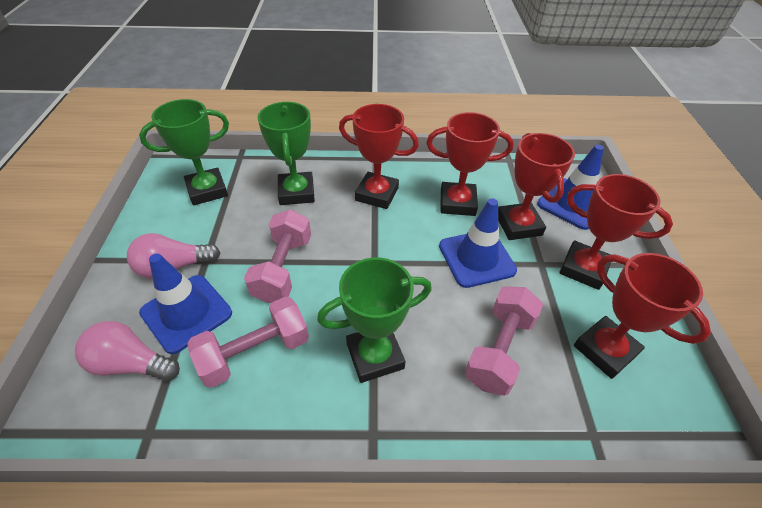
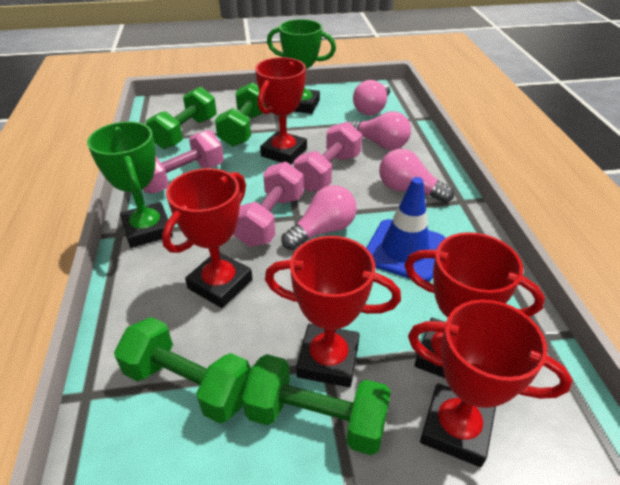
blue traffic cone: 3 -> 1
green dumbbell: 0 -> 4
green trophy: 3 -> 2
pink light bulb: 2 -> 4

